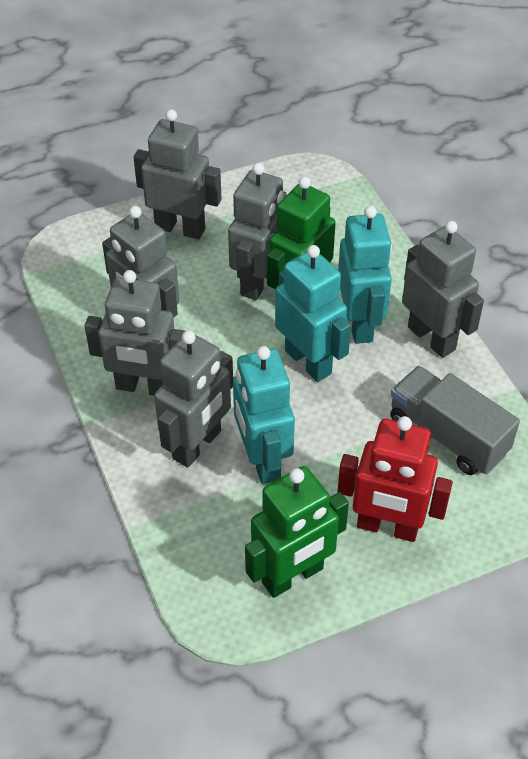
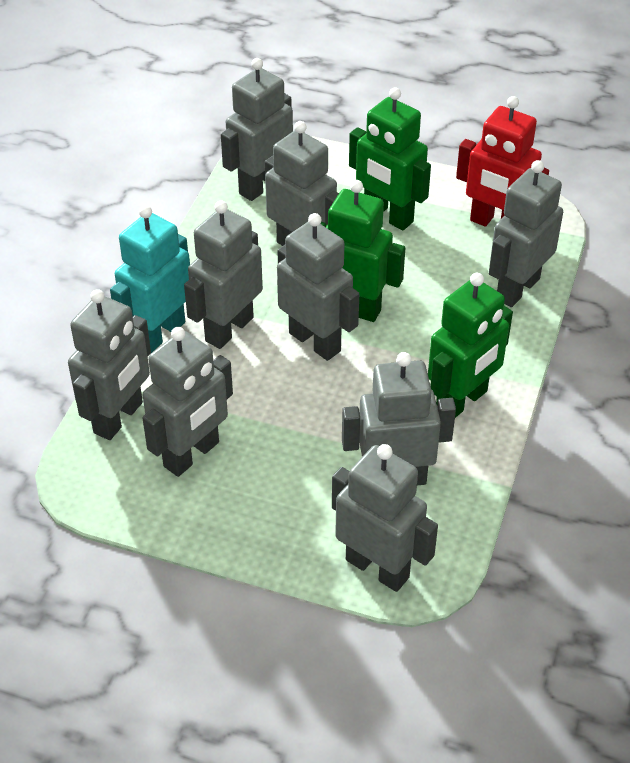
green robot: 2 -> 3
grey robot: 6 -> 9
grey truck: 1 -> 0
turquoise robot: 3 -> 1

